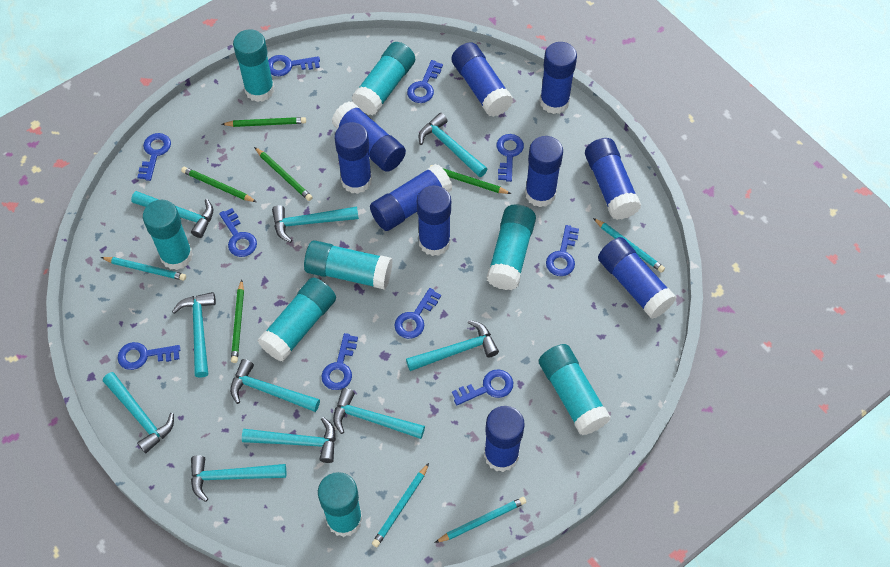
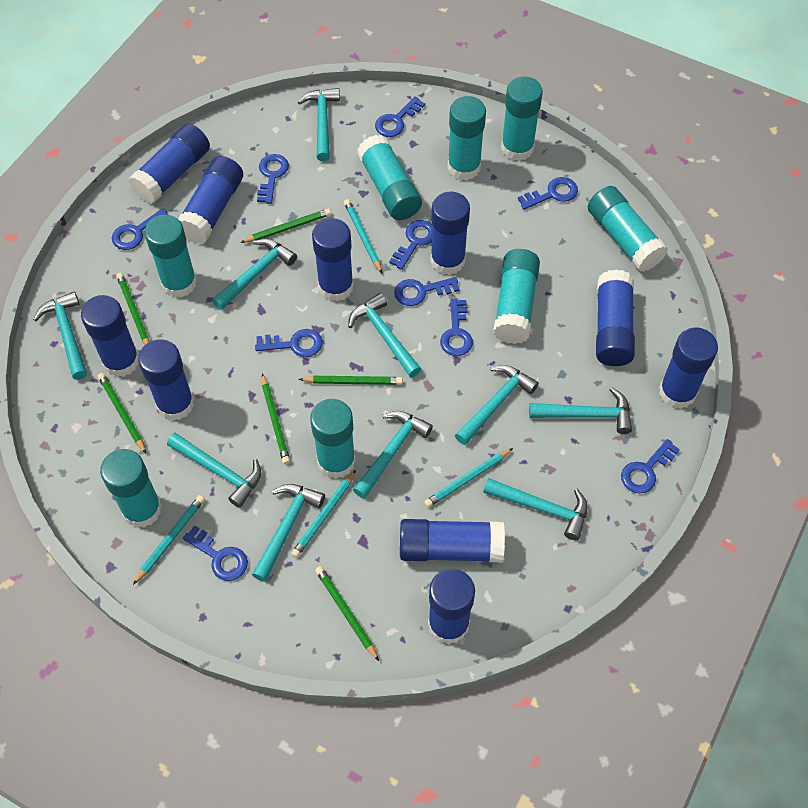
green pencil: 5 -> 6

